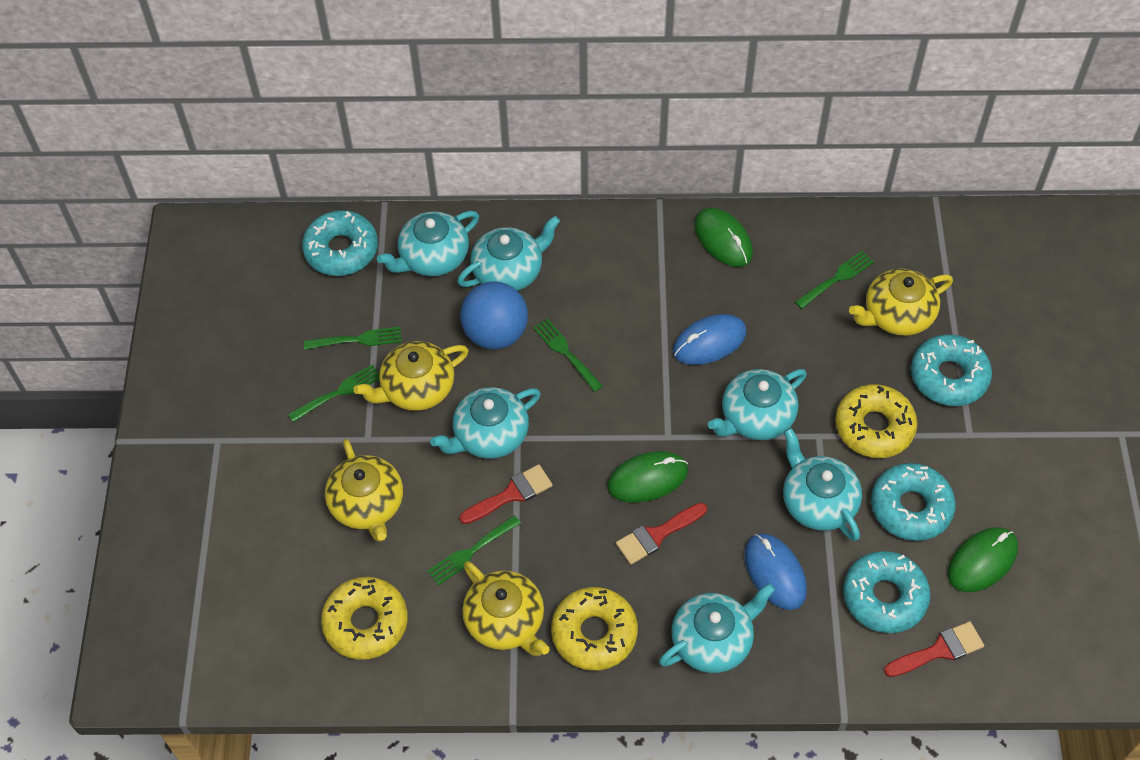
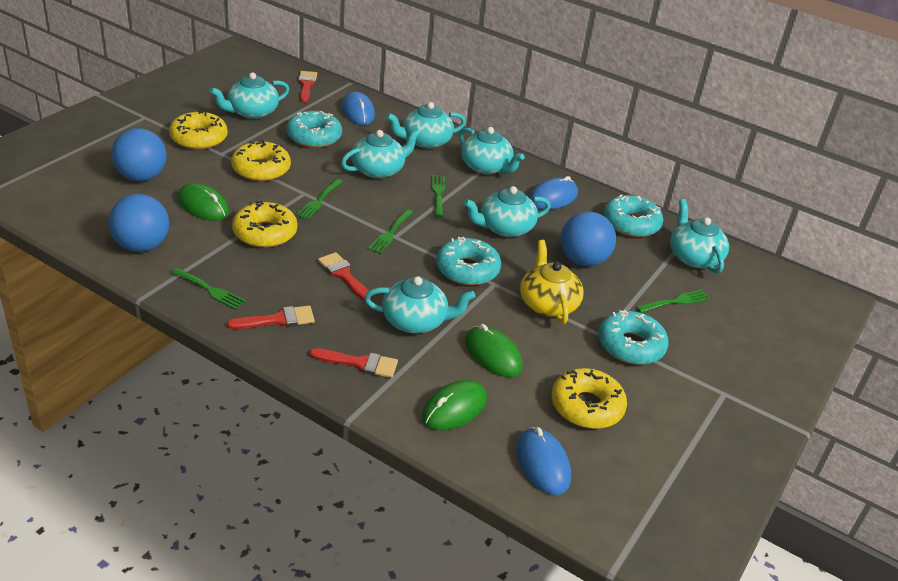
blue ball: 1 -> 3
blue mouse: 2 -> 3
red brush: 3 -> 4
turquoise teapot: 6 -> 7
yellow donut: 3 -> 4
yellow teapot: 4 -> 1

